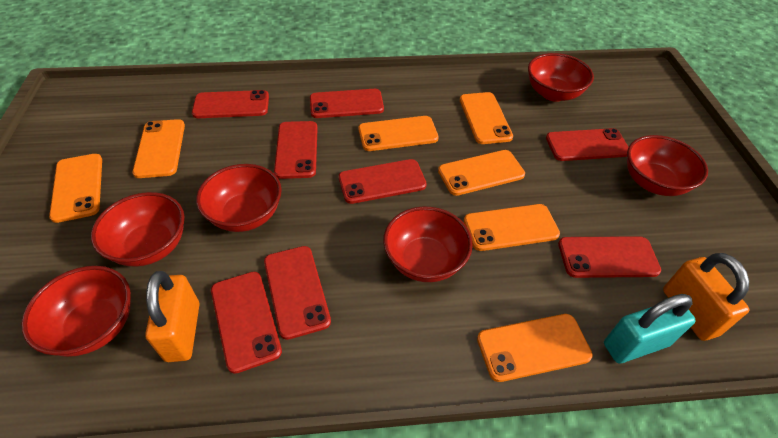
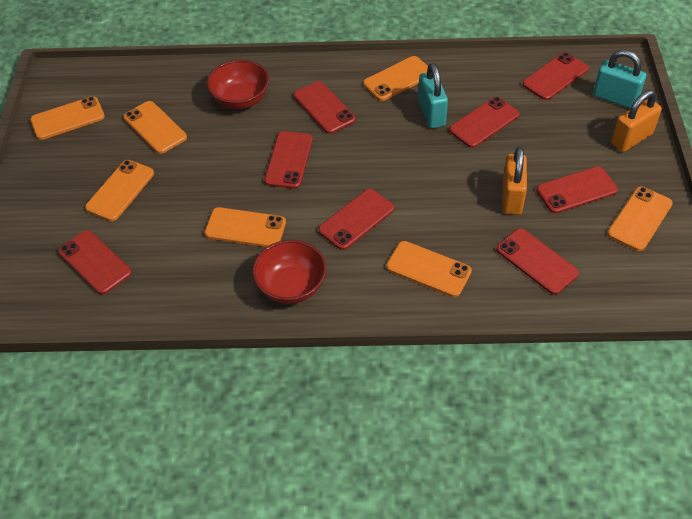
red bowl: 6 -> 2
turquoise padlock: 1 -> 2

